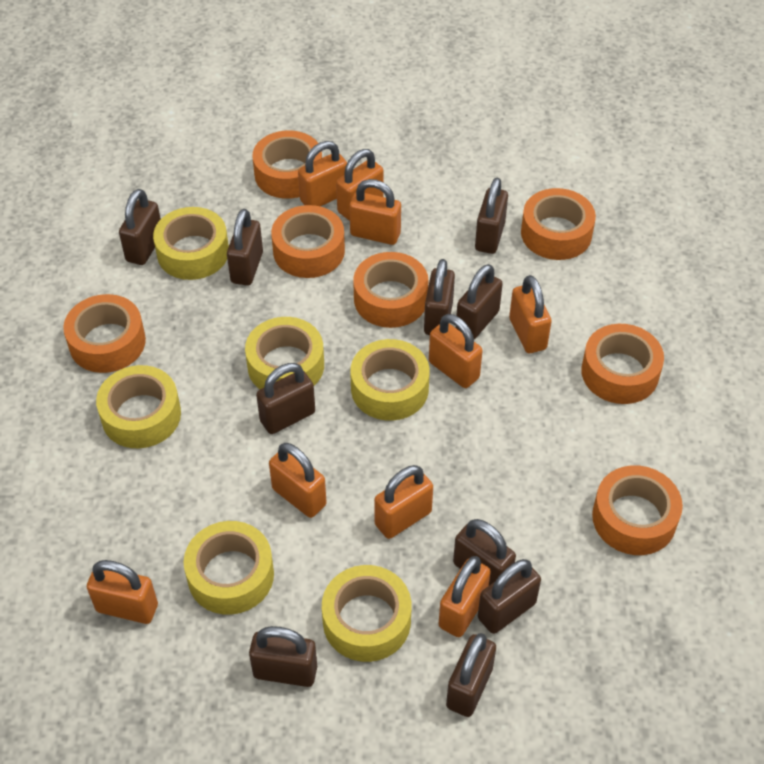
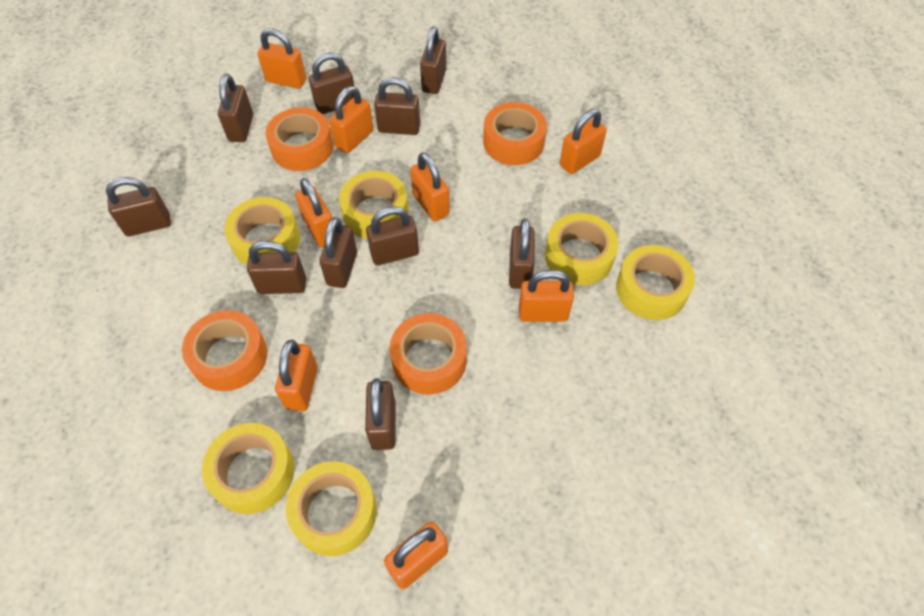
orange padlock: 9 -> 8
orange tape: 7 -> 4

